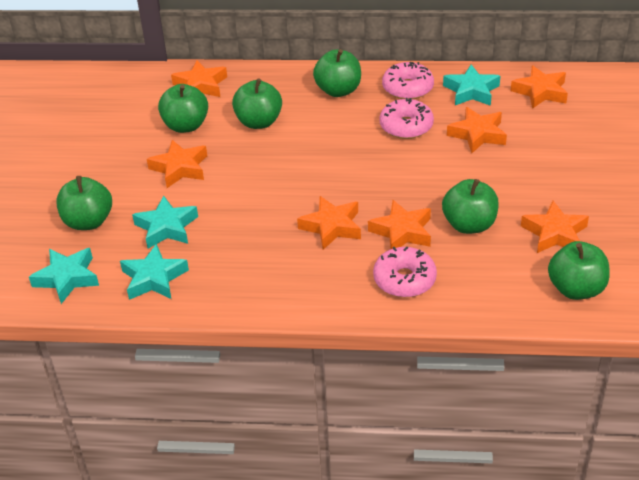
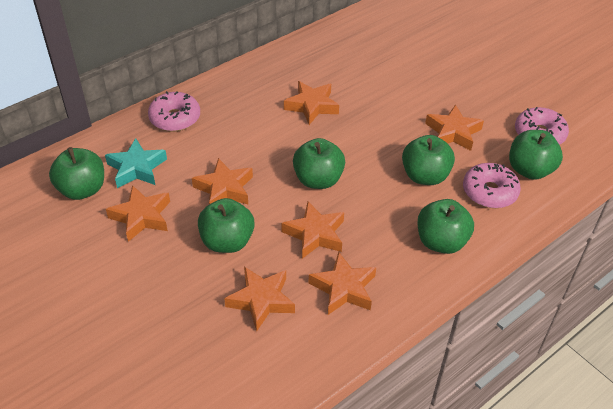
turquoise star: 4 -> 1

